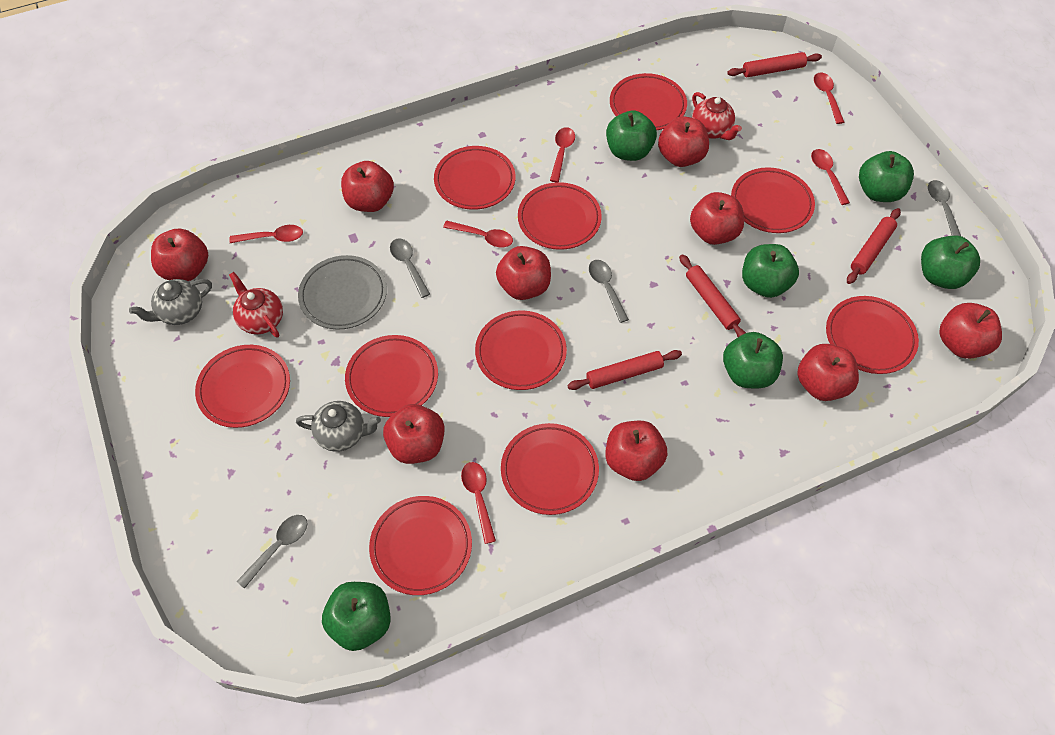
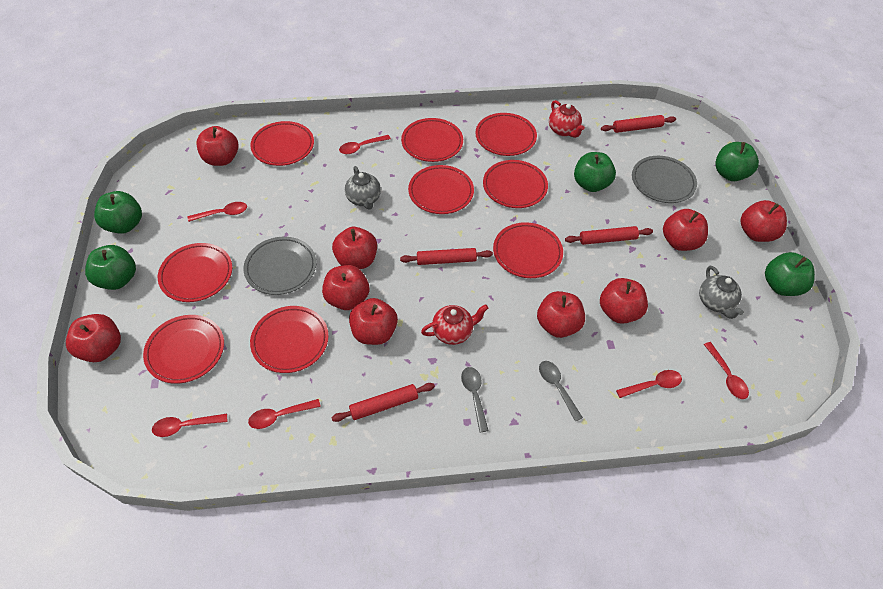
green apple: 6 -> 5
grey plate: 1 -> 2
grey spoon: 4 -> 2
red plate: 10 -> 9

